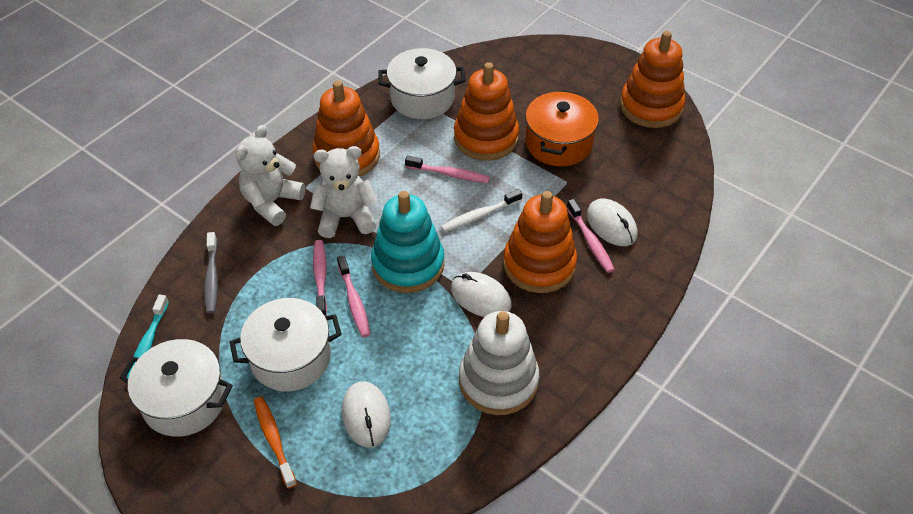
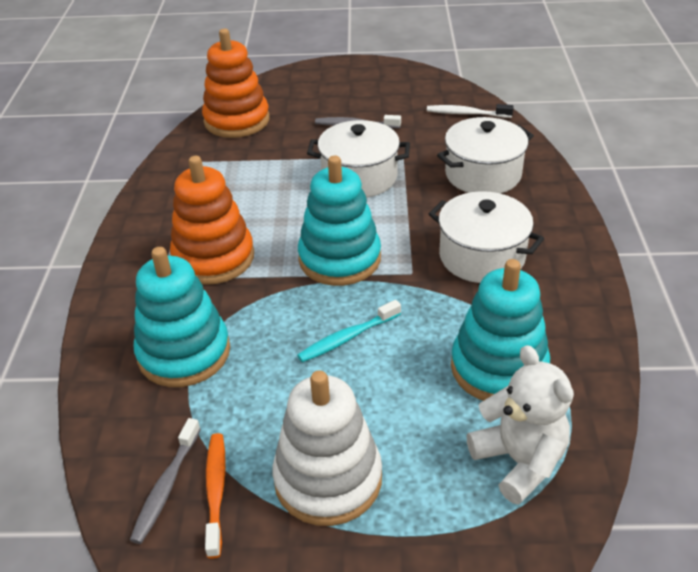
grey toothbrush: 1 -> 2
orange pot: 1 -> 0
orange stacking toy: 4 -> 2
pink toothbrush: 4 -> 0
turquoise stacking toy: 1 -> 3
white mouse: 3 -> 0
white teddy bear: 2 -> 1

